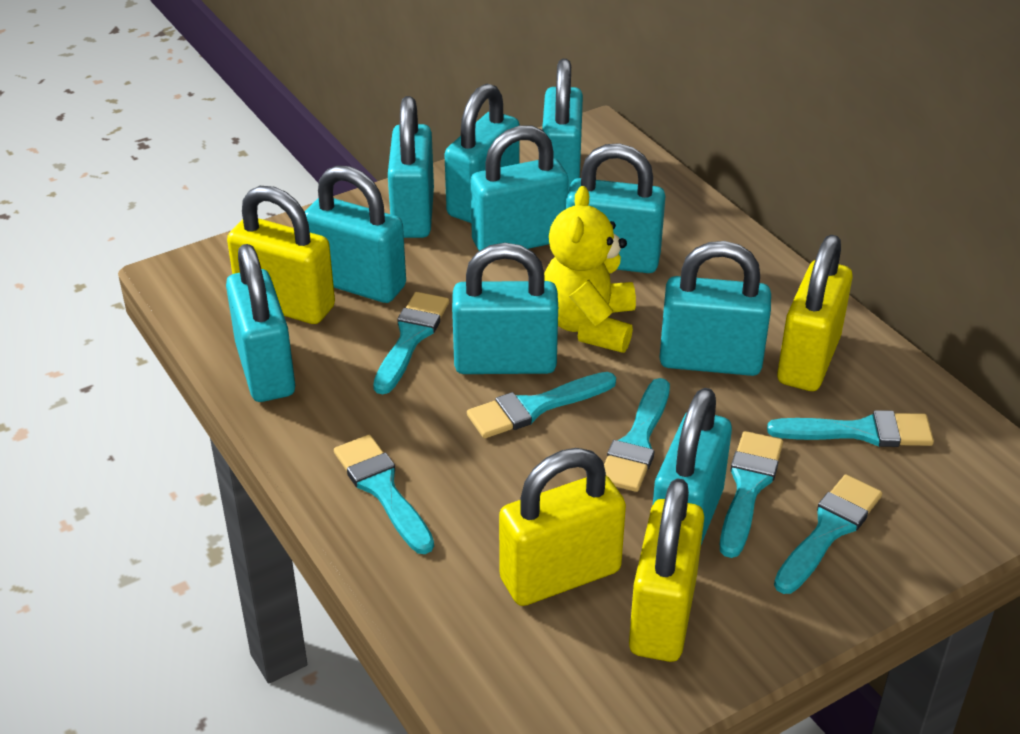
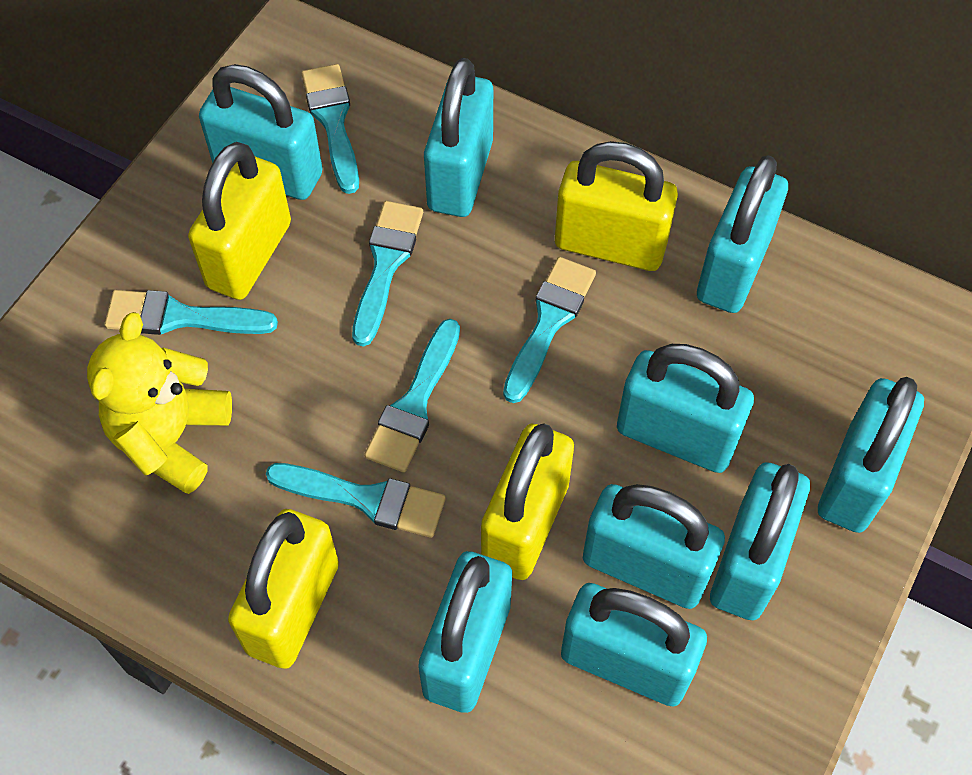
turquoise brush: 7 -> 6
turquoise padlock: 10 -> 9

